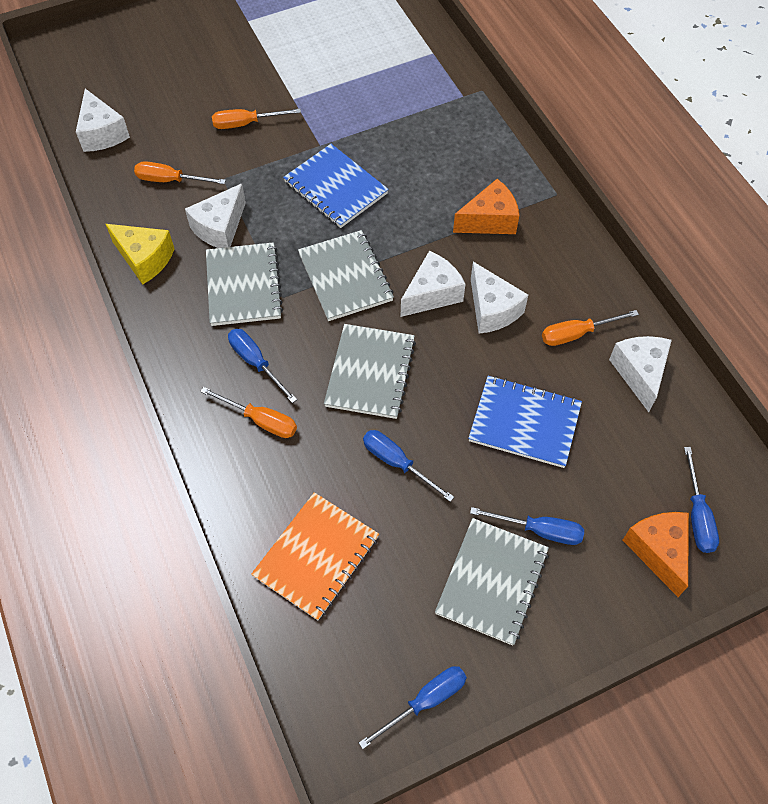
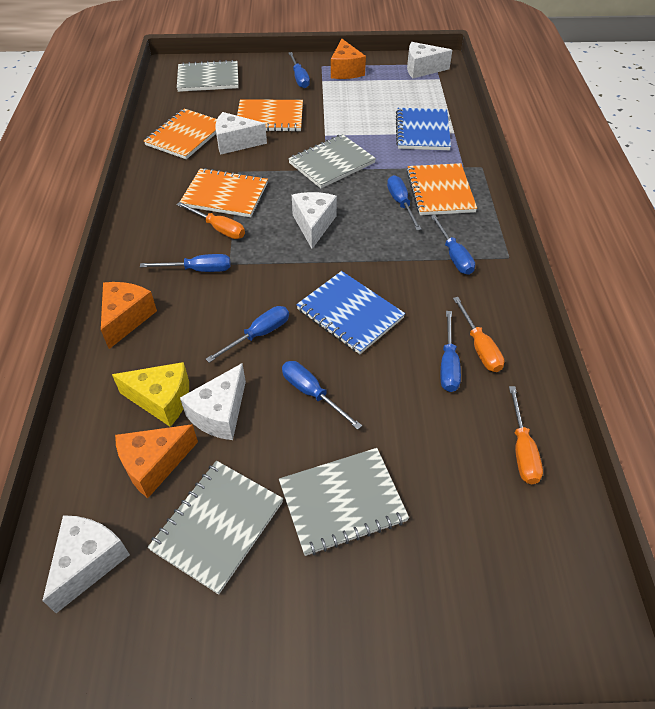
blue screwdriver: 5 -> 7
orange cheese: 2 -> 3
orange notebook: 1 -> 4
orange screwdriver: 4 -> 3

